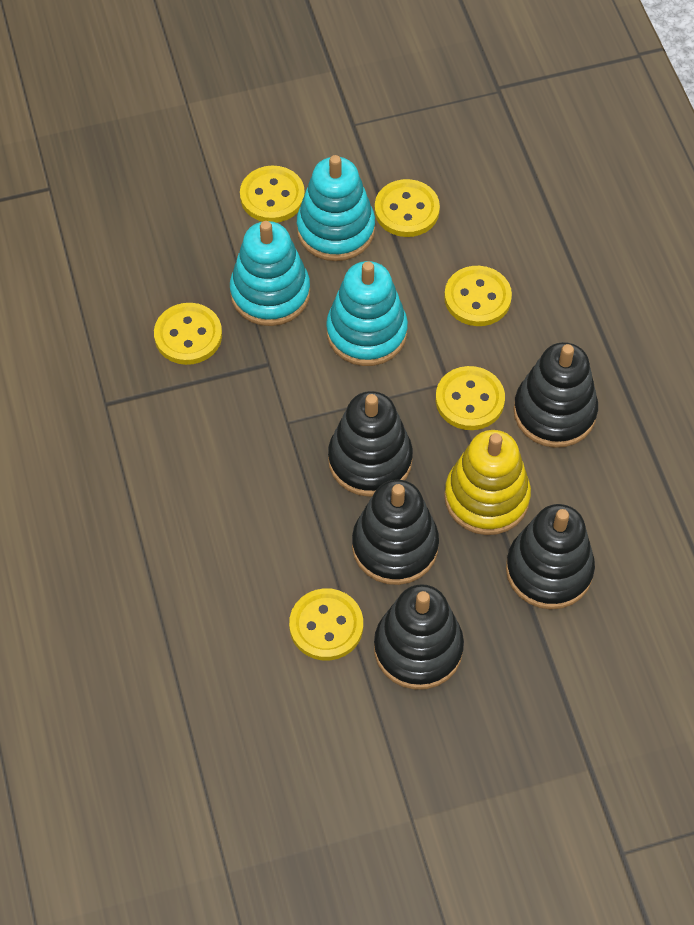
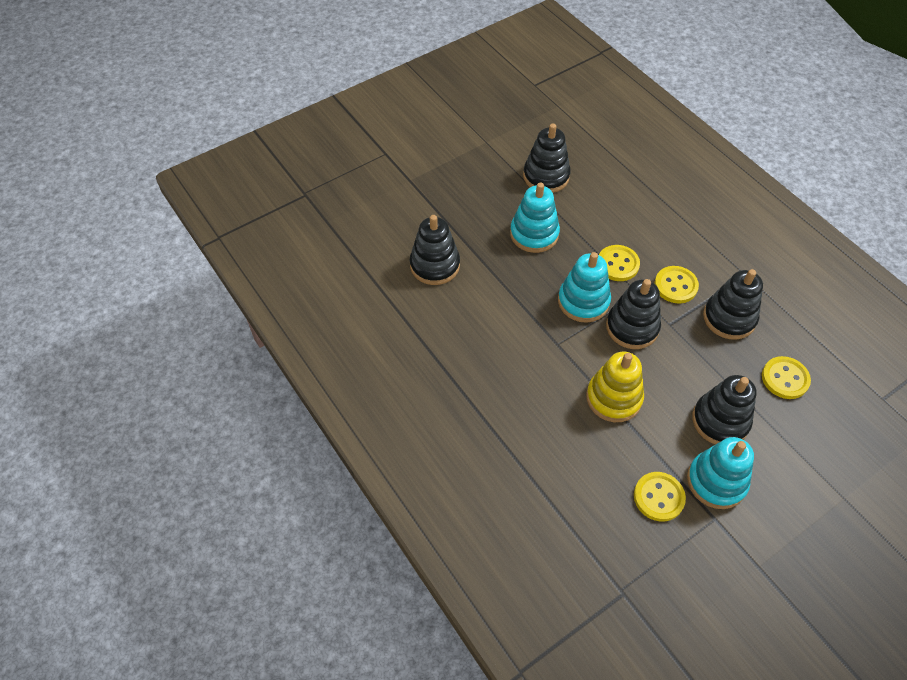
yellow button: 6 -> 4

